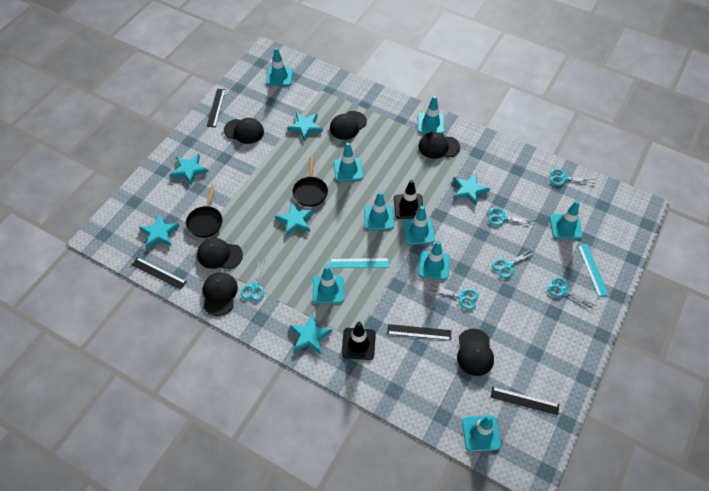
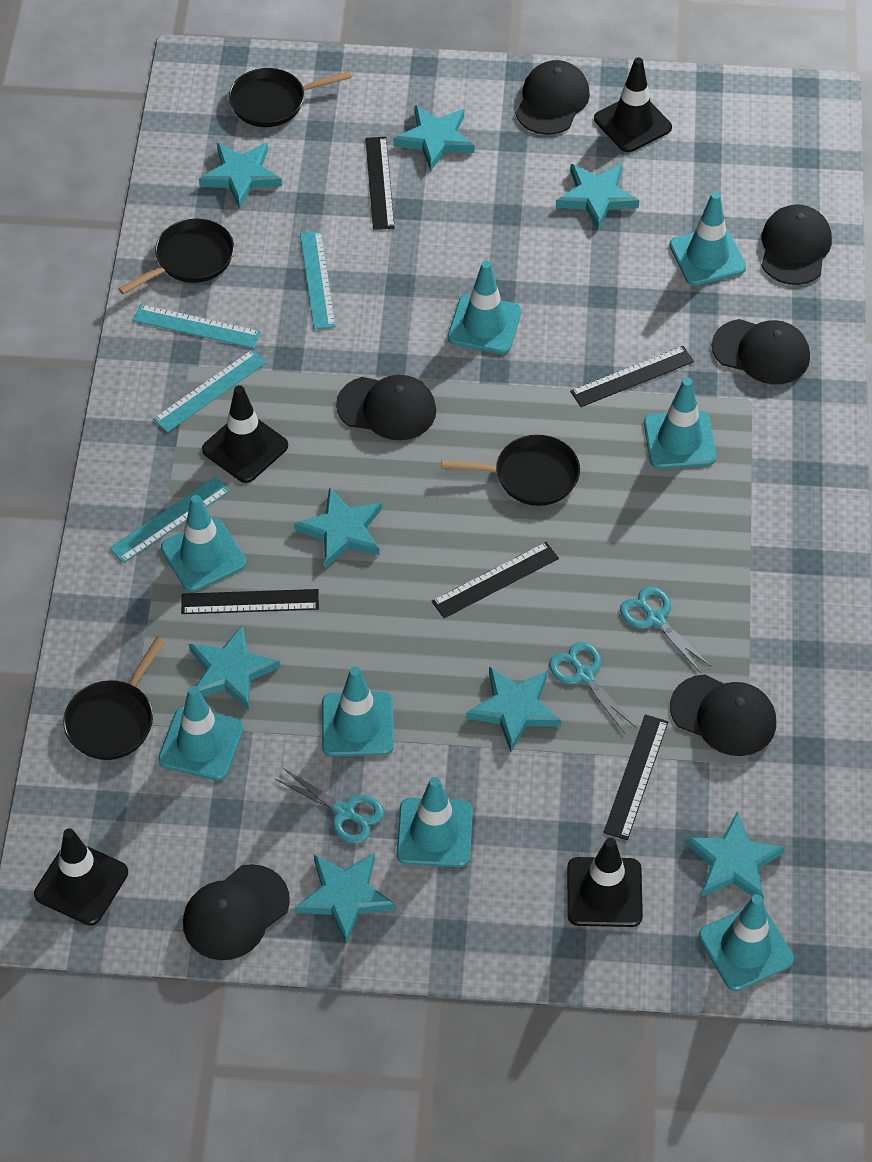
black pan: 2 -> 4
black ruler: 4 -> 5
black traffic cone: 2 -> 4
turquoise ruler: 2 -> 4
turquoise scissors: 6 -> 3
turquoise star: 6 -> 8
turquoise traffic cone: 9 -> 8

